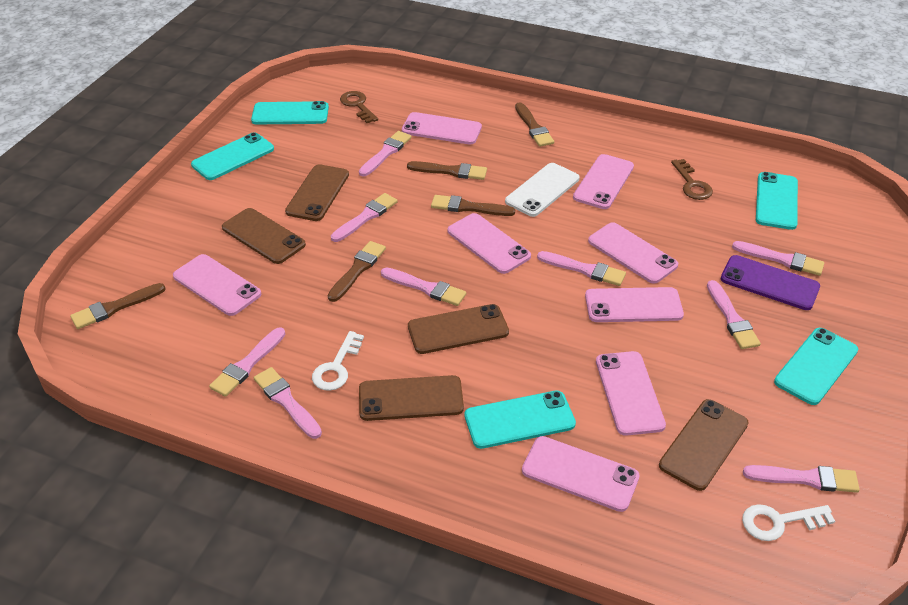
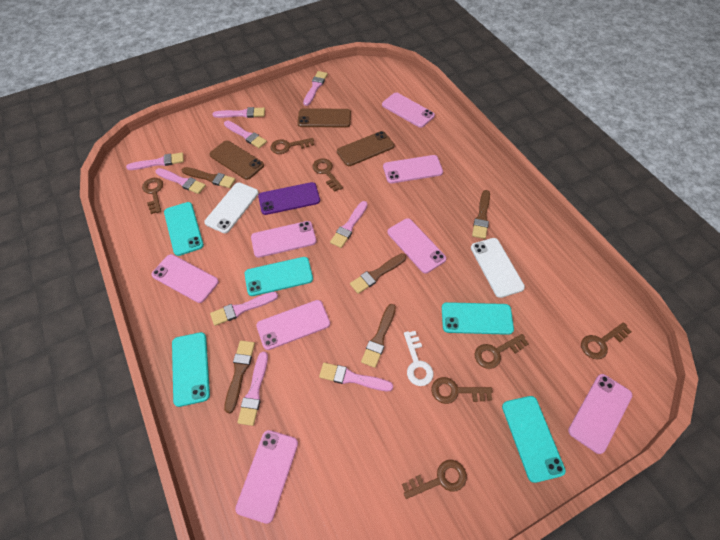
brown key: 2 -> 7
brown phone: 5 -> 3
white key: 2 -> 1
white phone: 1 -> 2

